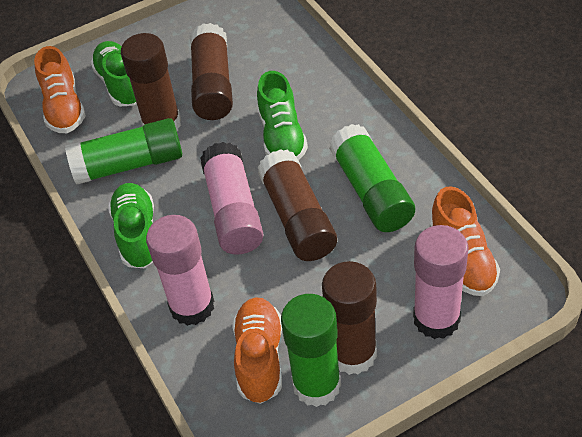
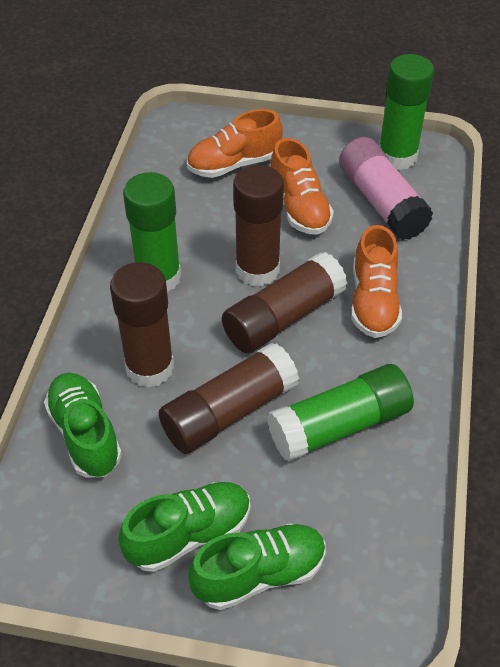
pink glue stick: 3 -> 1

